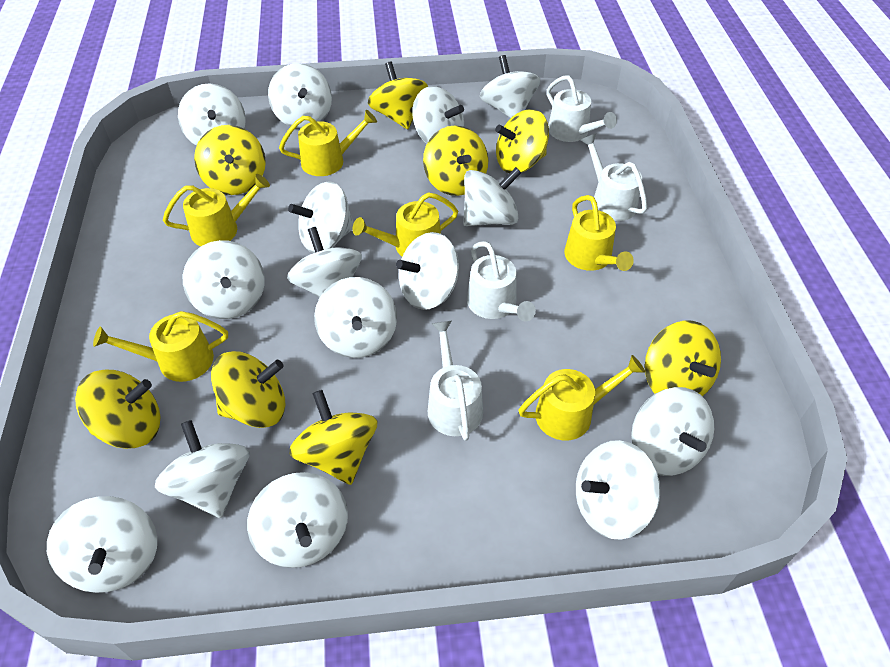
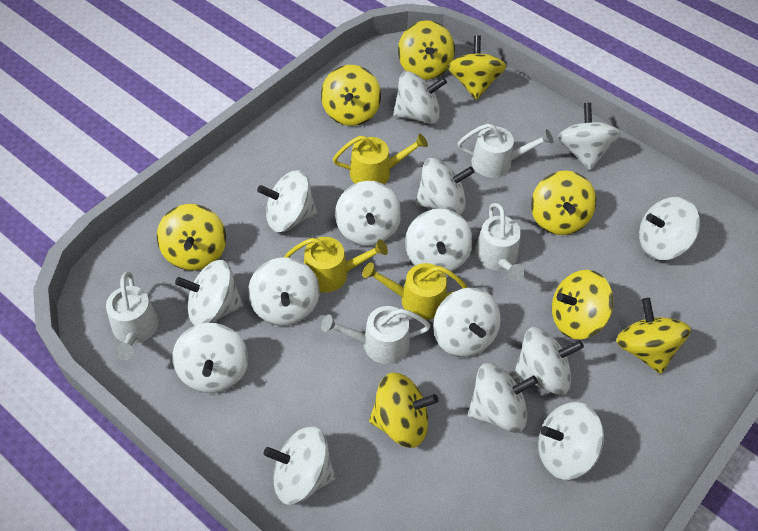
yellow watering can: 6 -> 3

